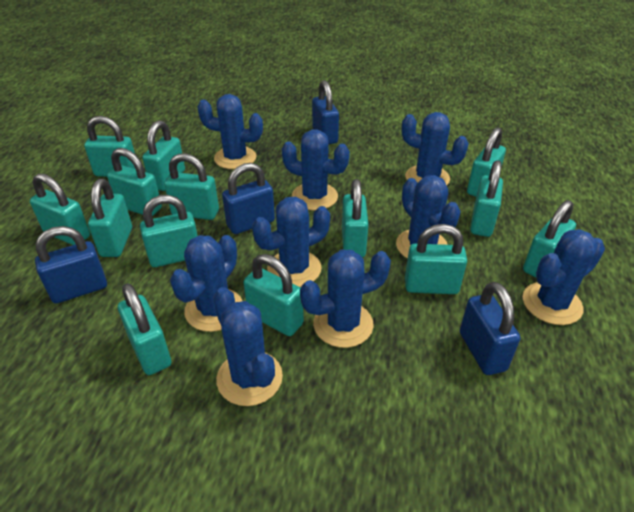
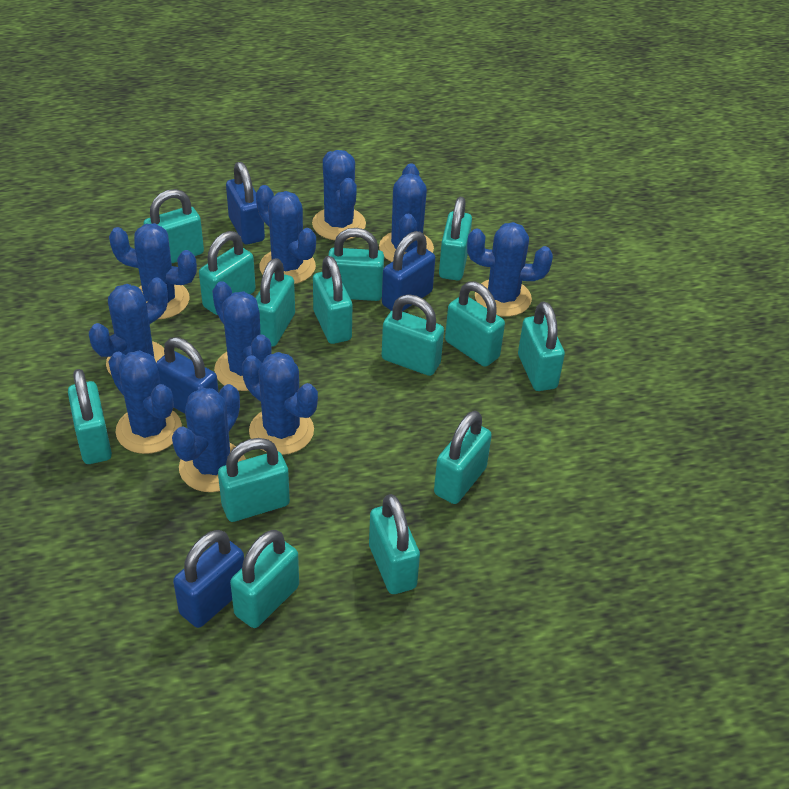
blue cactus: 9 -> 10

